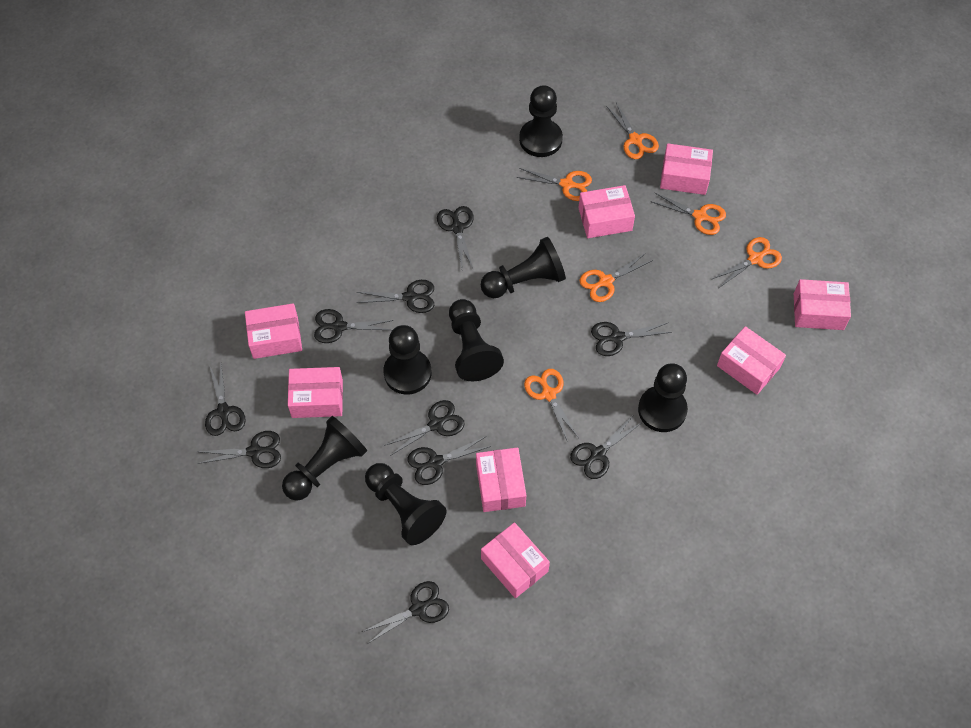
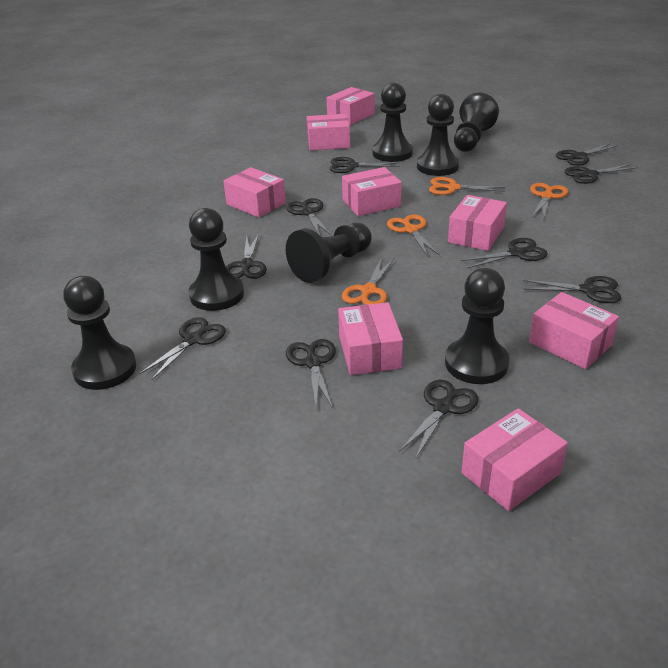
orange scissors: 6 -> 4

